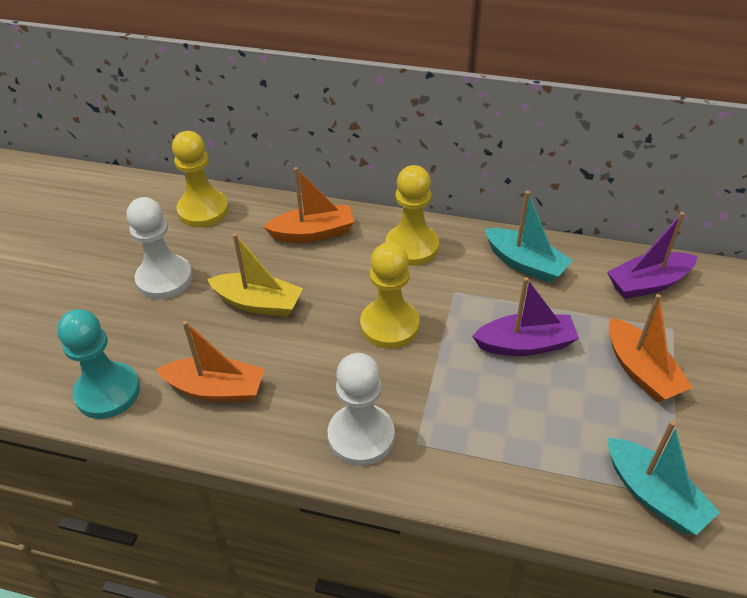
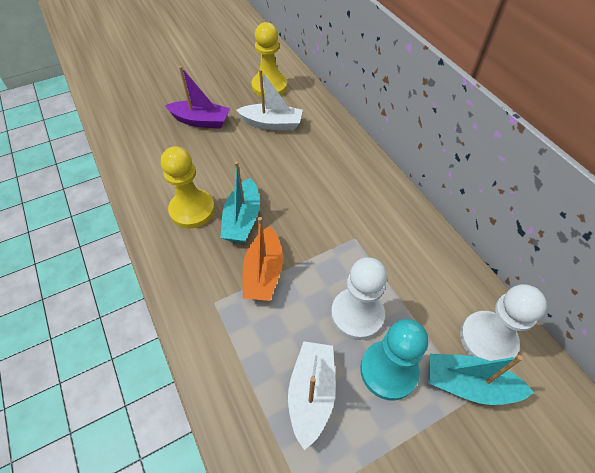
orange boat: 3 -> 1
purple boat: 2 -> 1
white boat: 0 -> 2
yellow boat: 1 -> 0
yellow pawn: 3 -> 2

